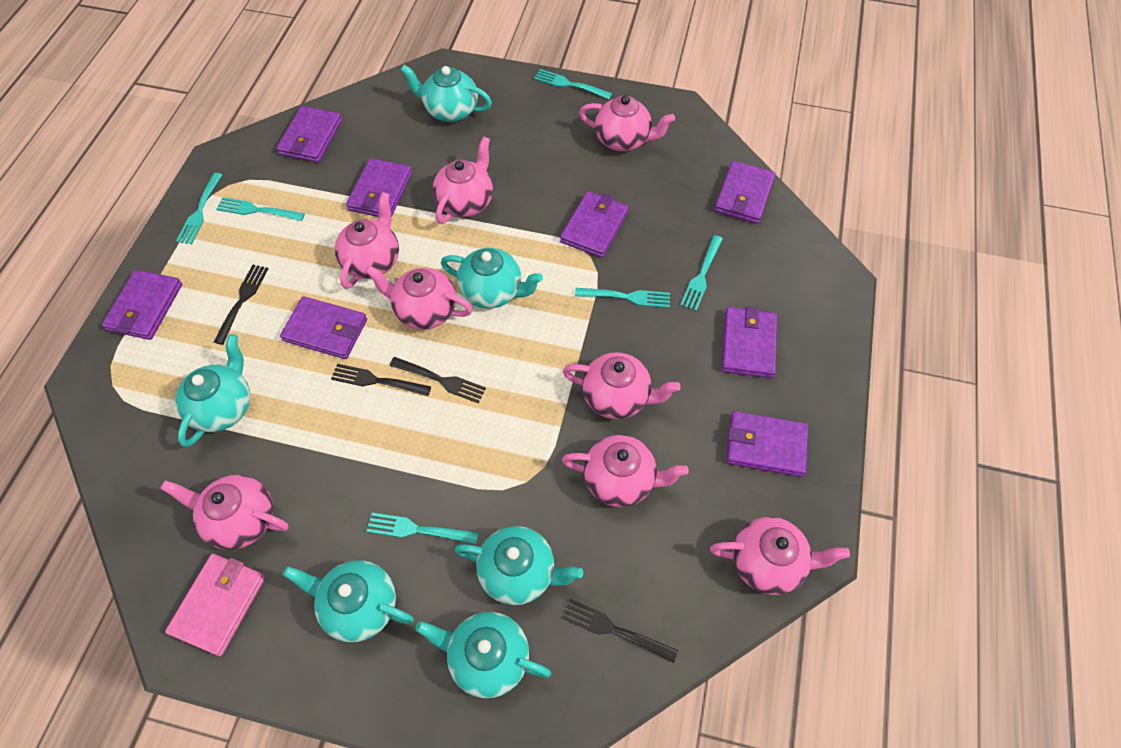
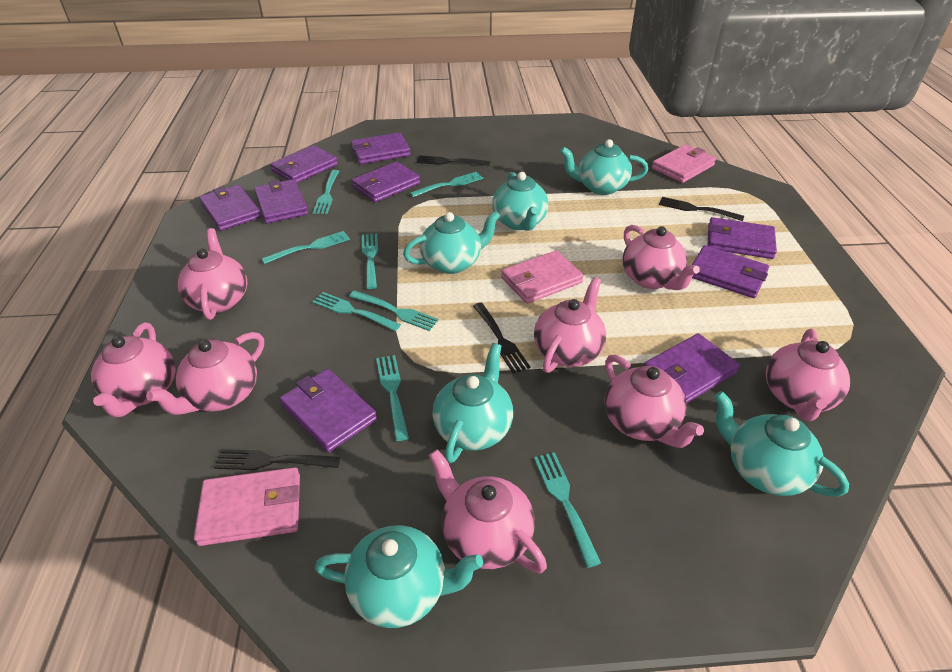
pink wallet: 1 -> 3
purple wallet: 8 -> 9
turquoise fork: 6 -> 8

